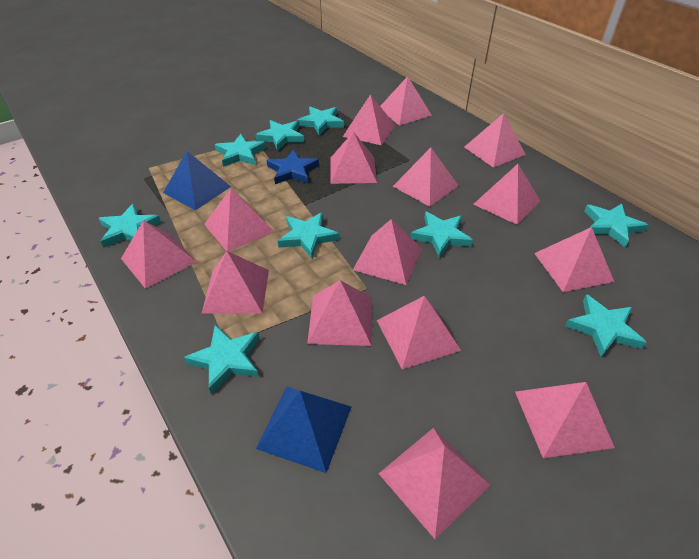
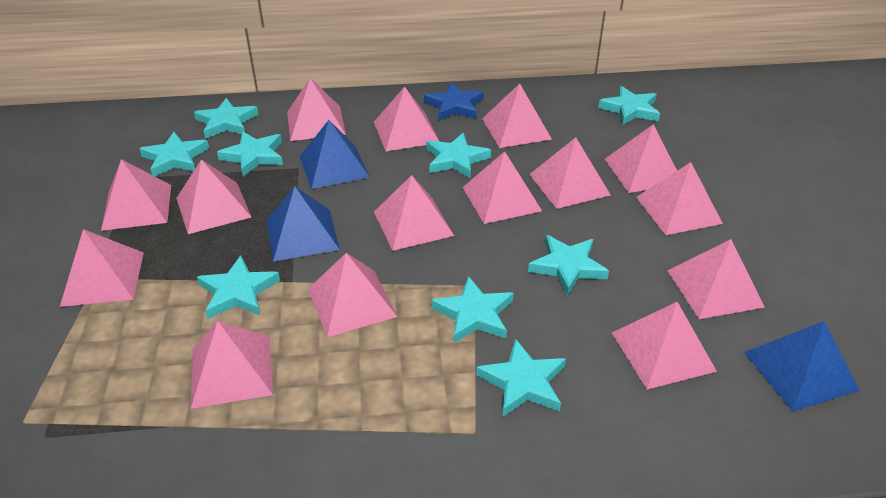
blue pyramid: 2 -> 3

